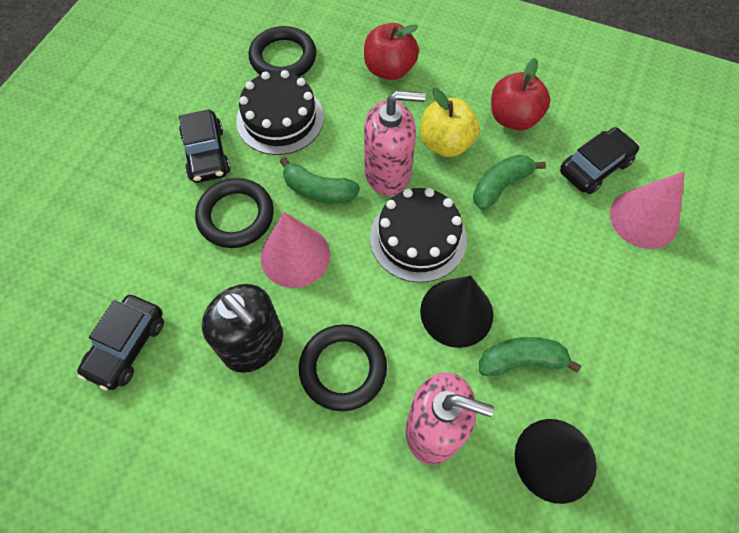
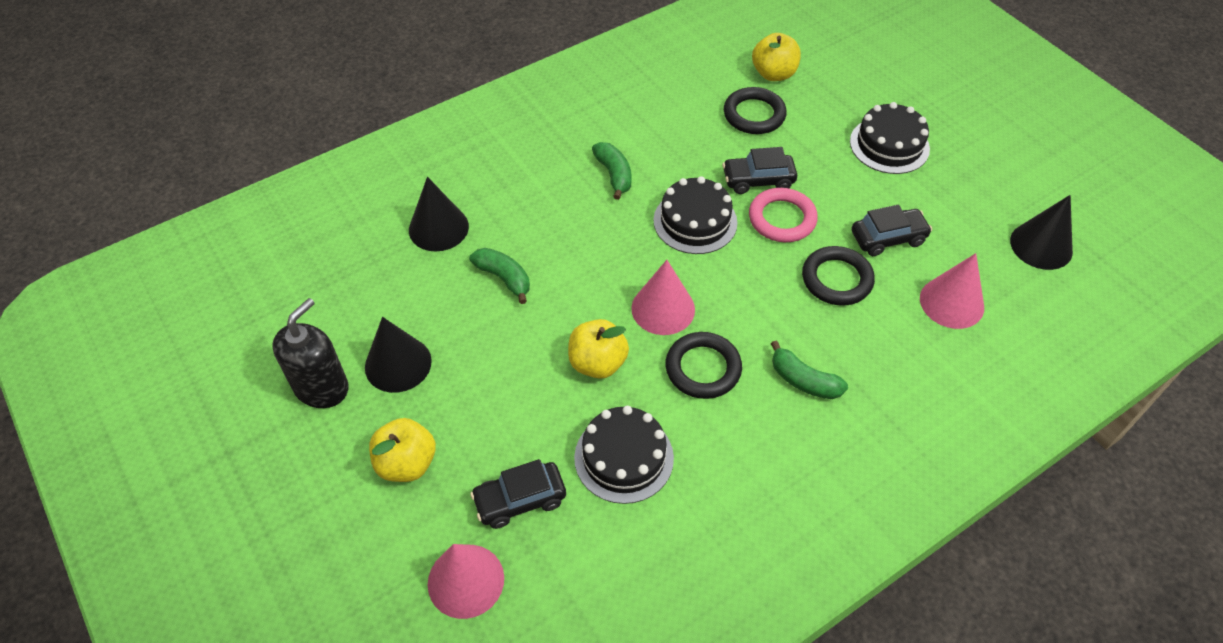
black cake: 2 -> 3
black cone: 2 -> 3
pink cone: 2 -> 3
pink ring: 0 -> 1
pink soap dispenser: 2 -> 0
red apple: 2 -> 0
yellow apple: 1 -> 3

